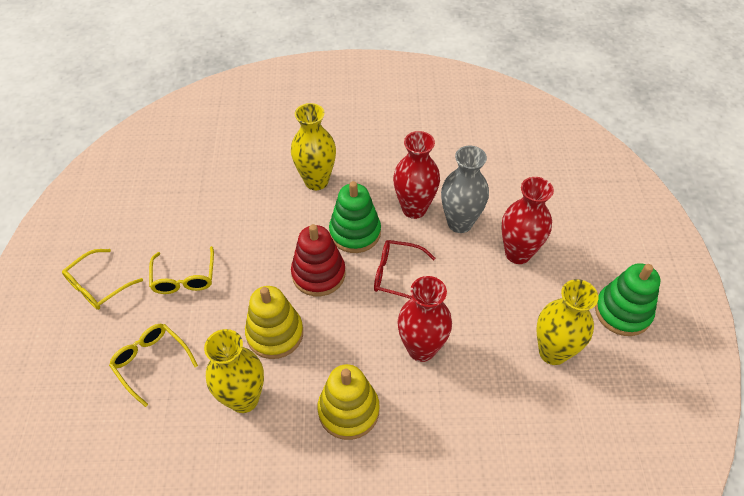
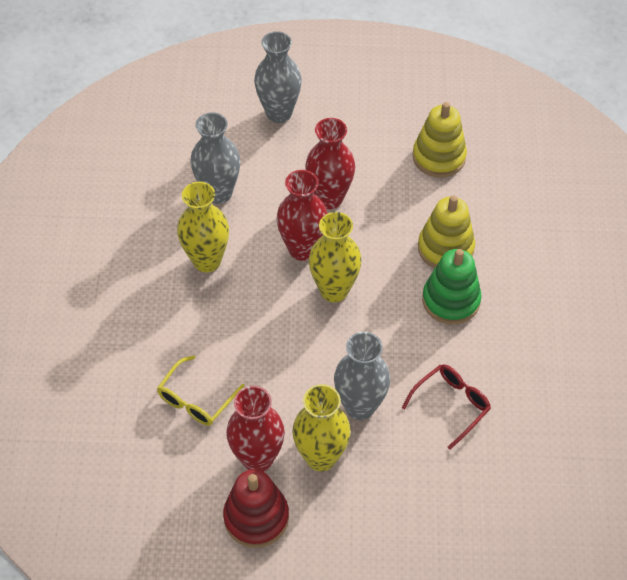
green stacking toy: 2 -> 1
grey vase: 1 -> 3
yellow glasses: 3 -> 1

